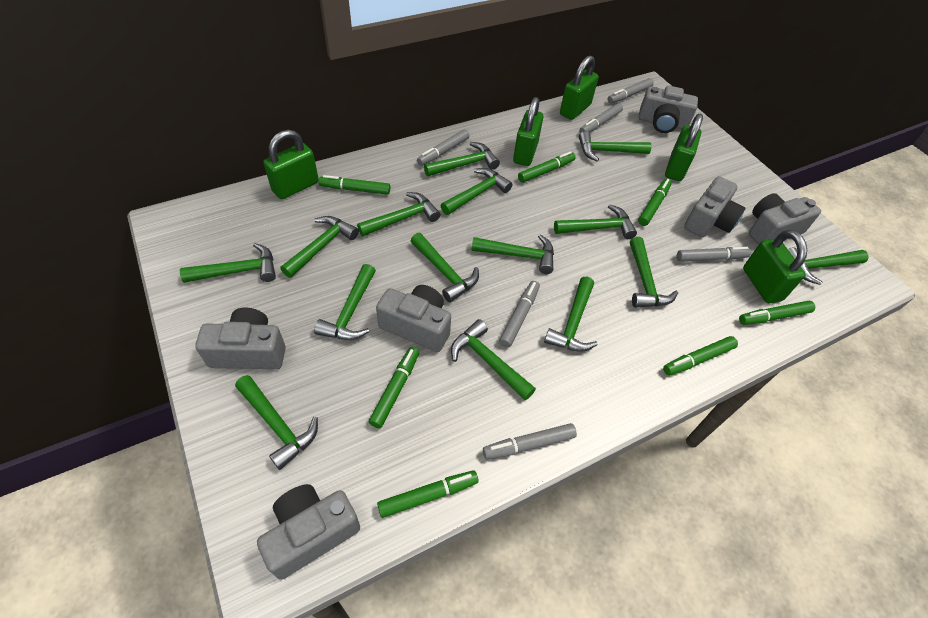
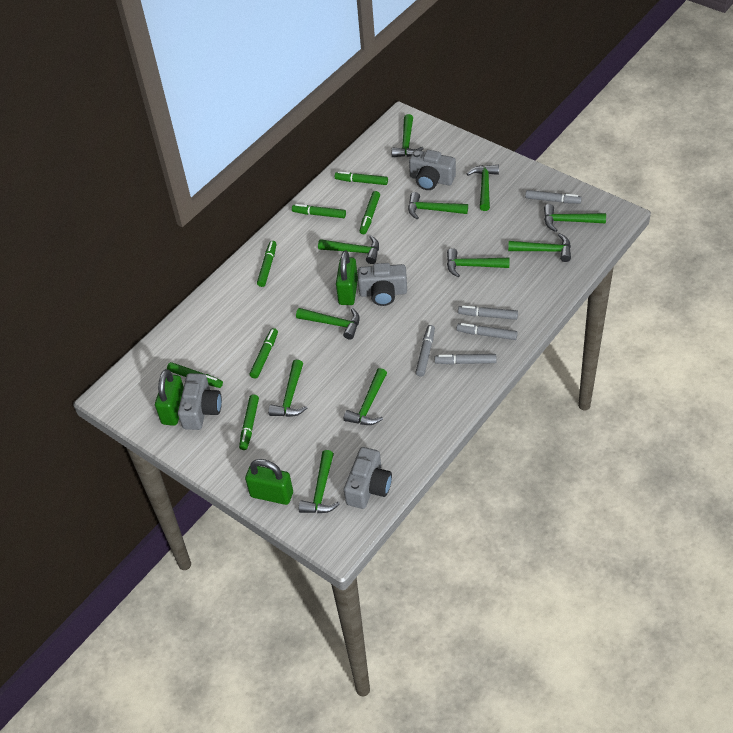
green hammer: 15 -> 11
green padlock: 5 -> 3
grey camera: 6 -> 4
grey marker: 6 -> 5

